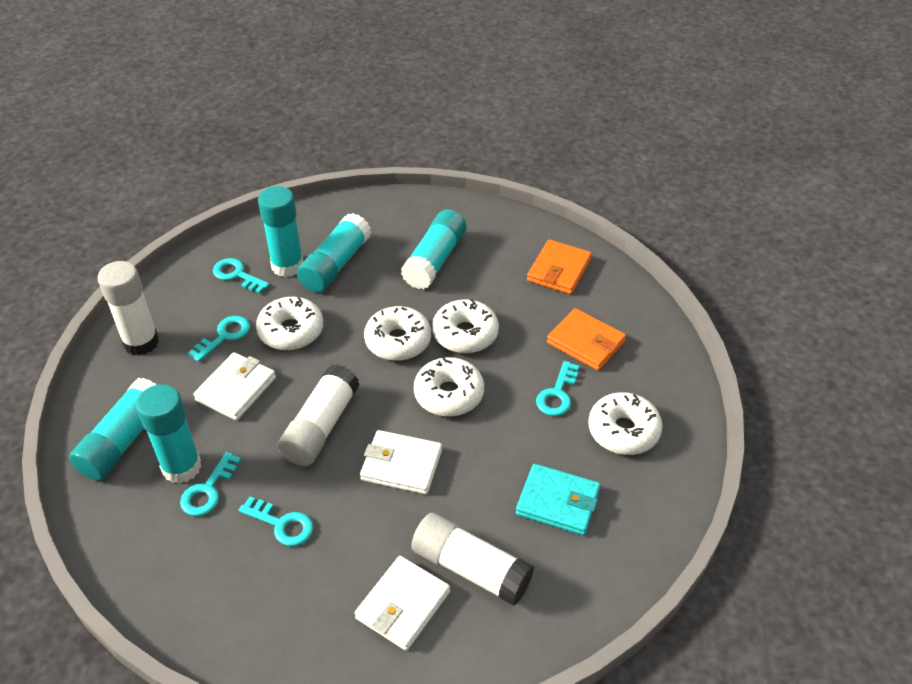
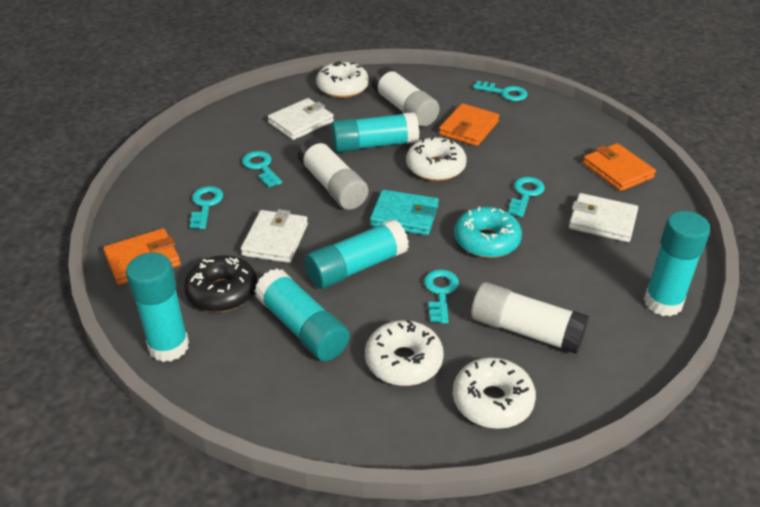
black donut: 0 -> 1
orange wallet: 2 -> 3
turquoise donut: 0 -> 1
white donut: 5 -> 4

